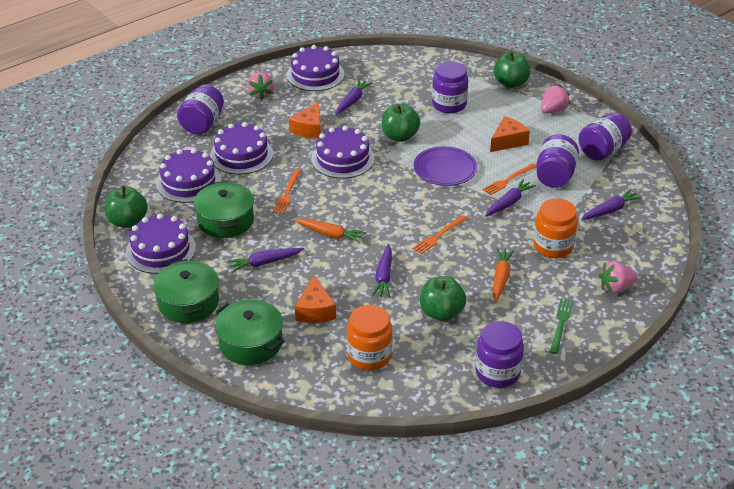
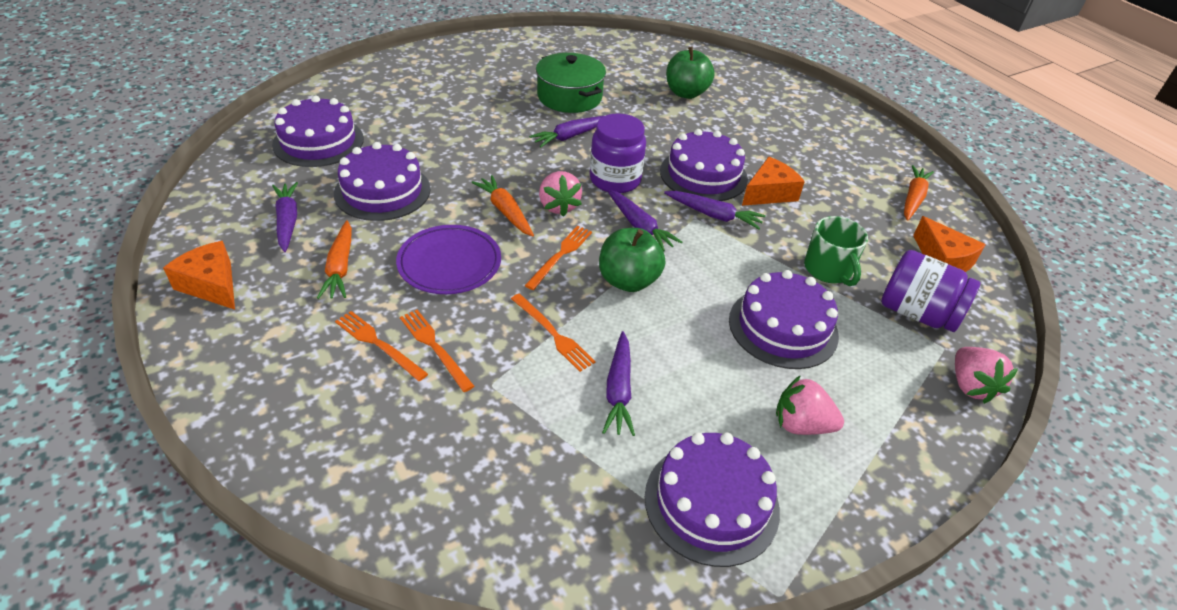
green apple: 4 -> 2
green fork: 1 -> 0
green mug: 0 -> 1
green pot: 3 -> 1
orange carrot: 2 -> 3
orange fork: 3 -> 4
orange jar: 2 -> 0
purple jar: 5 -> 2

